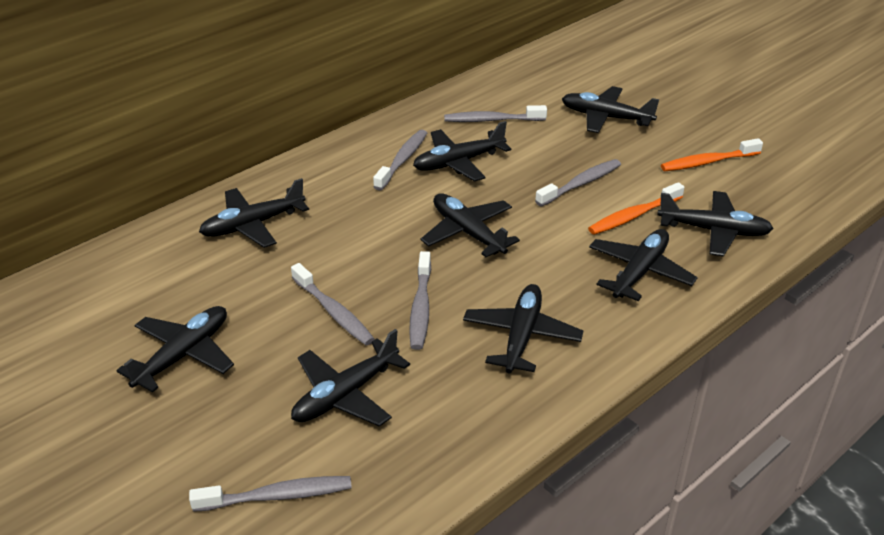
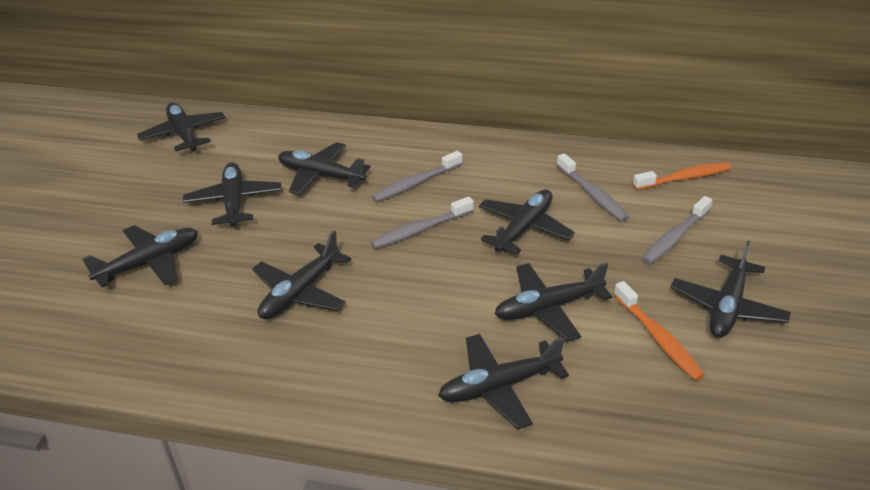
grey toothbrush: 6 -> 4

